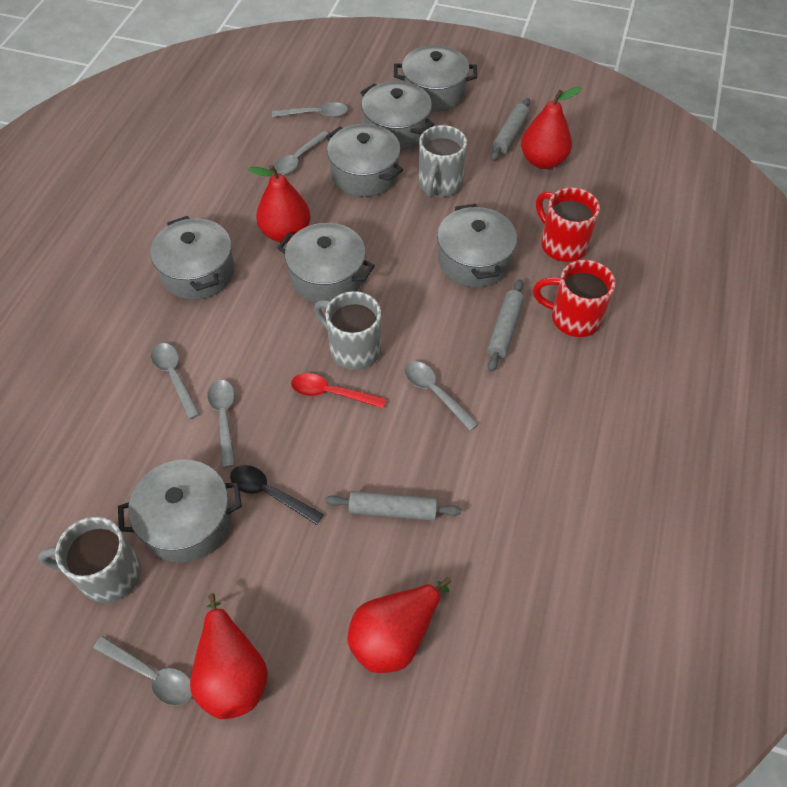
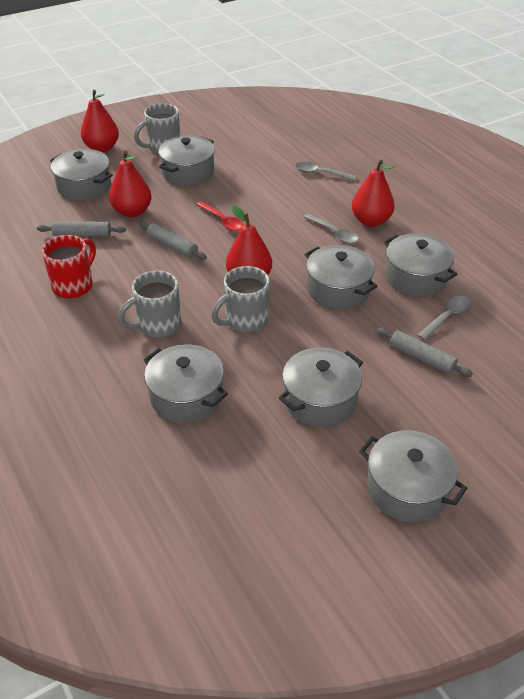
black spoon: 1 -> 0
grey spoon: 6 -> 3
red mug: 2 -> 1

